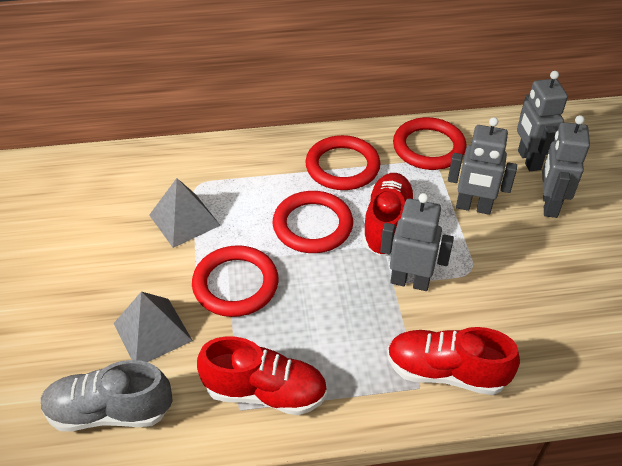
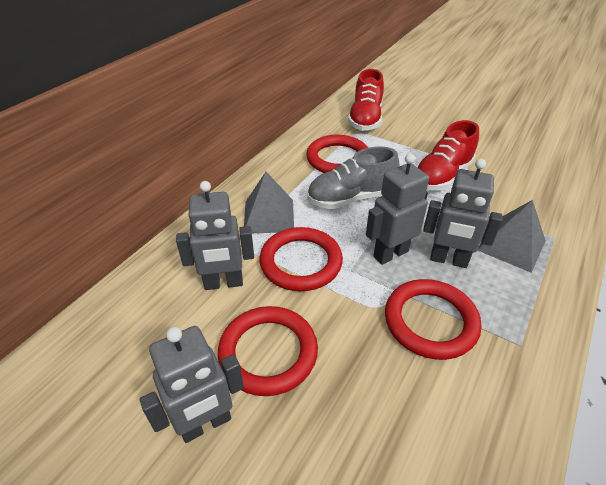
red shoe: 3 -> 2

